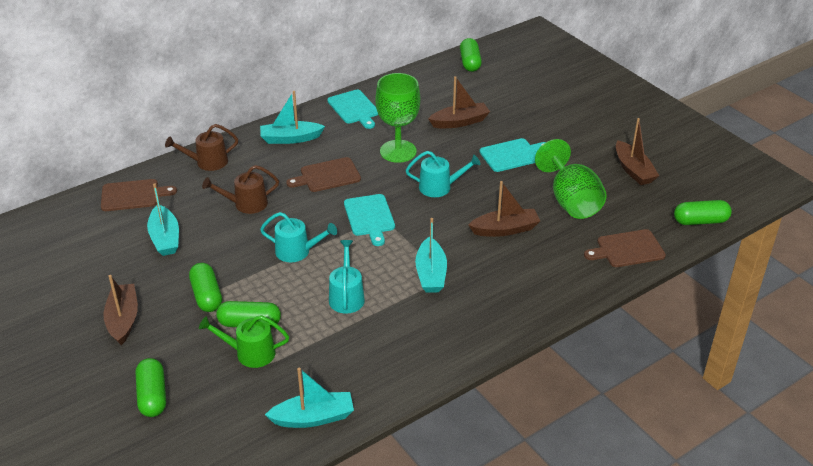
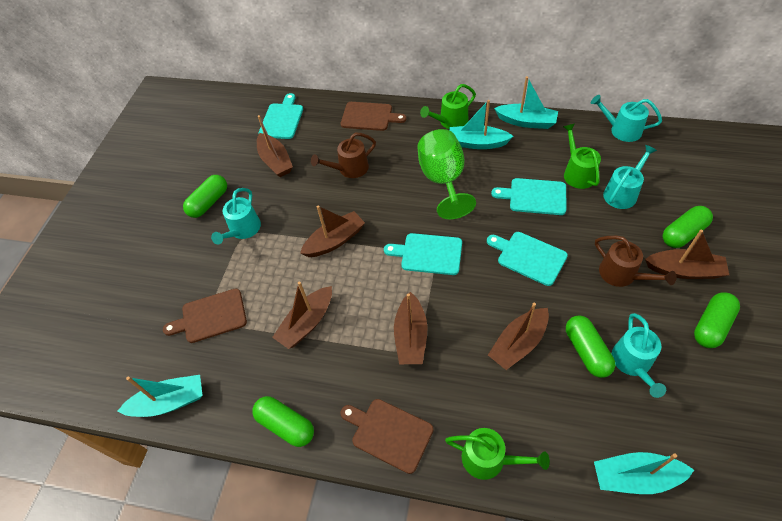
brown boat: 4 -> 6
green goblet: 2 -> 1
green watering can: 1 -> 3
turquoise cutting board: 3 -> 4
turquoise watering can: 3 -> 4

